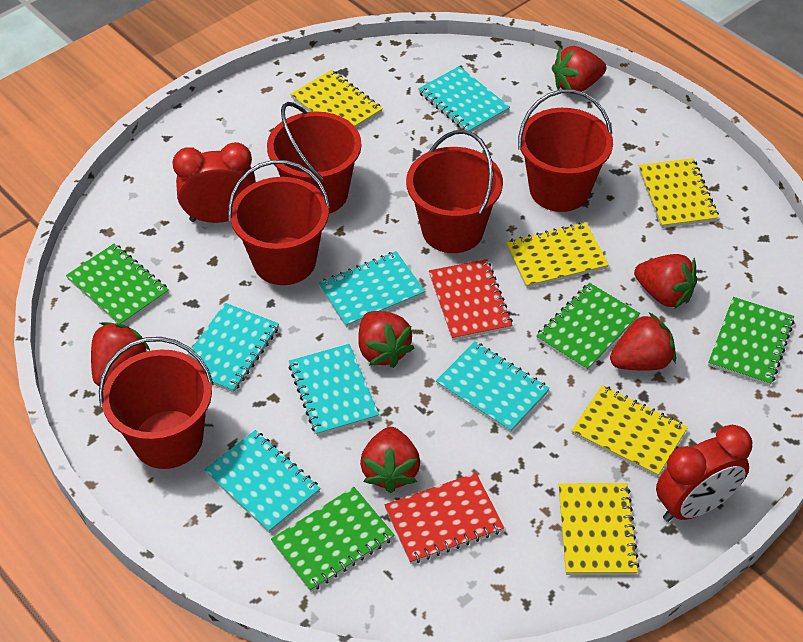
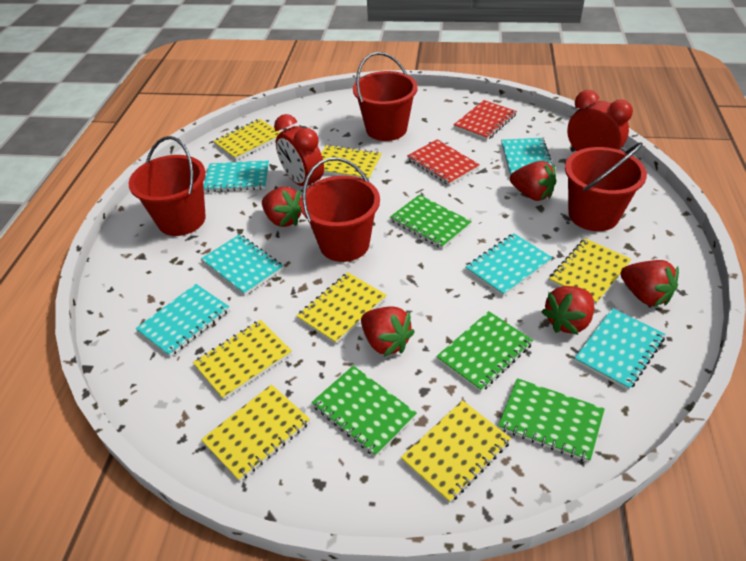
red bucket: 5 -> 4
red strawberry: 6 -> 5
yellow notebook: 5 -> 7

